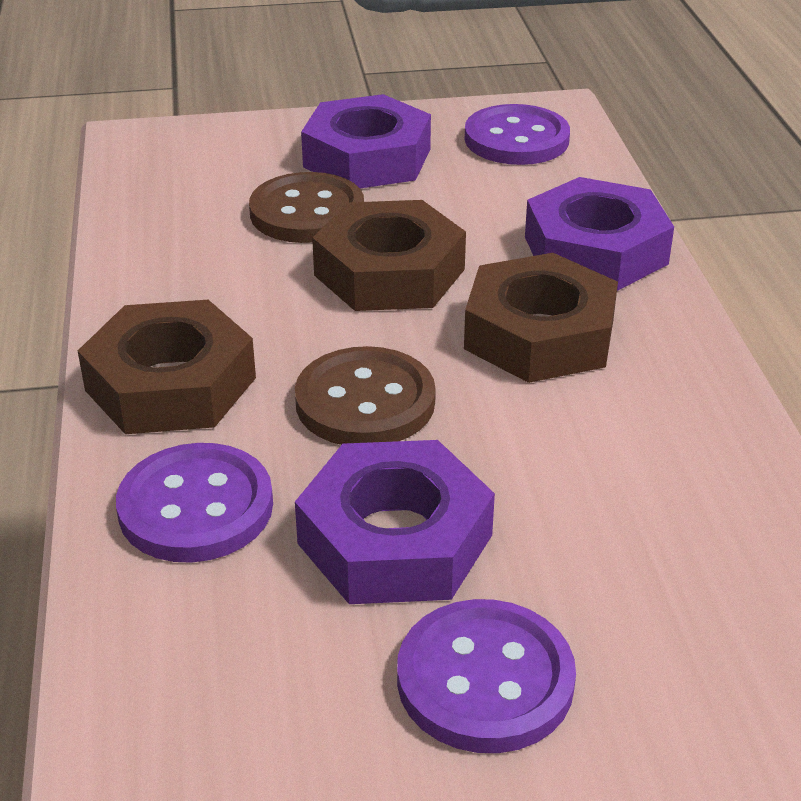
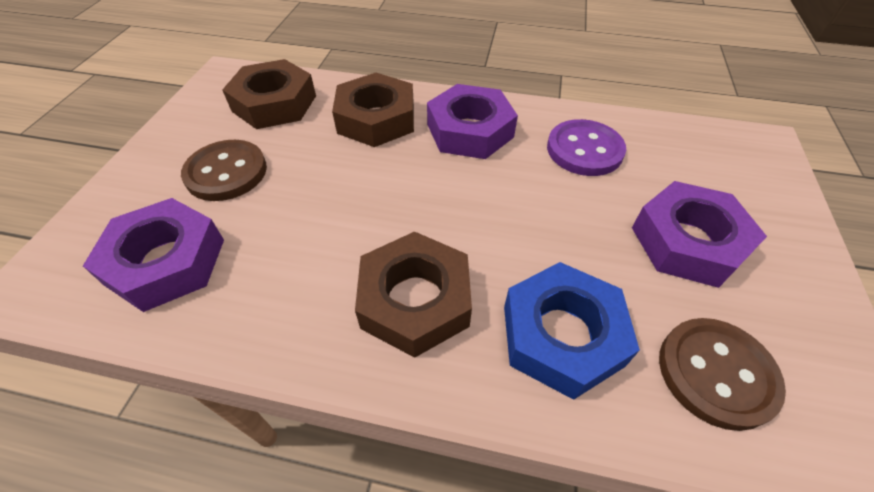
blue nut: 0 -> 1
purple button: 3 -> 1

